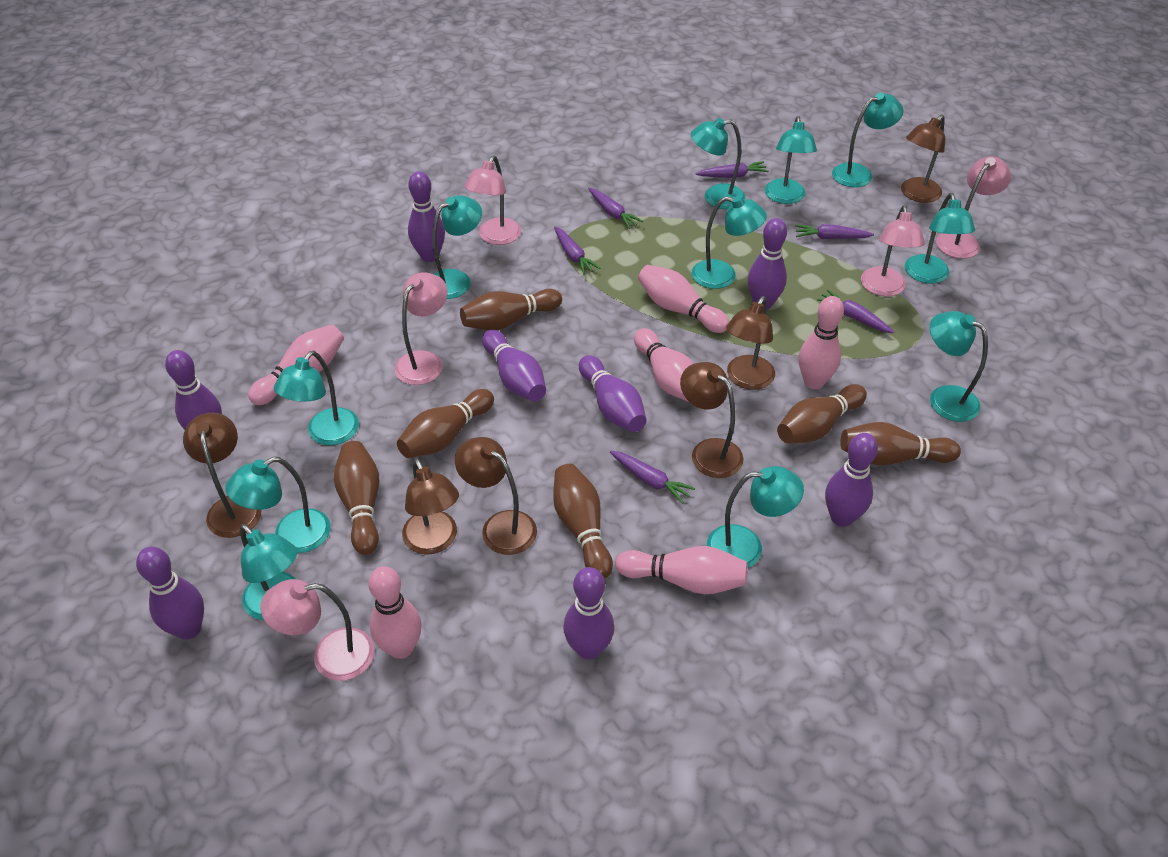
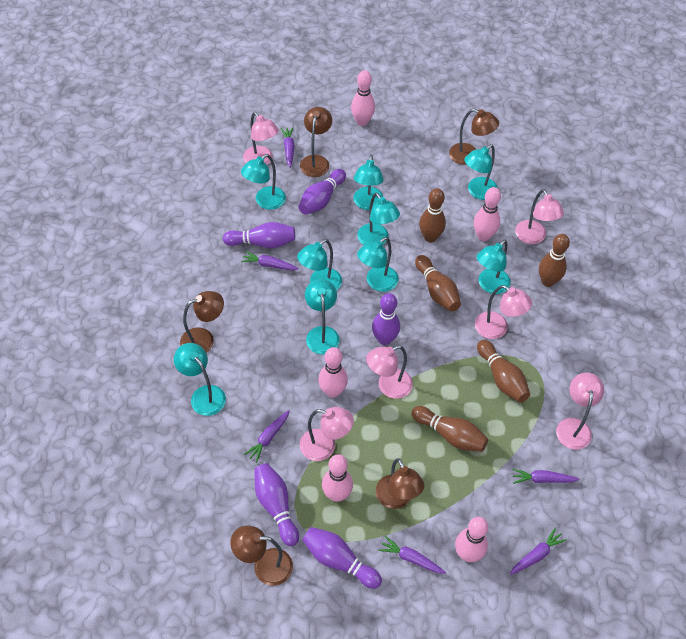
brown bowling pin: 6 -> 5
brown lamp: 6 -> 5
pink bowling pin: 6 -> 5
pink lamp: 5 -> 6
purple bowling pin: 8 -> 5
turquoise lamp: 11 -> 9

